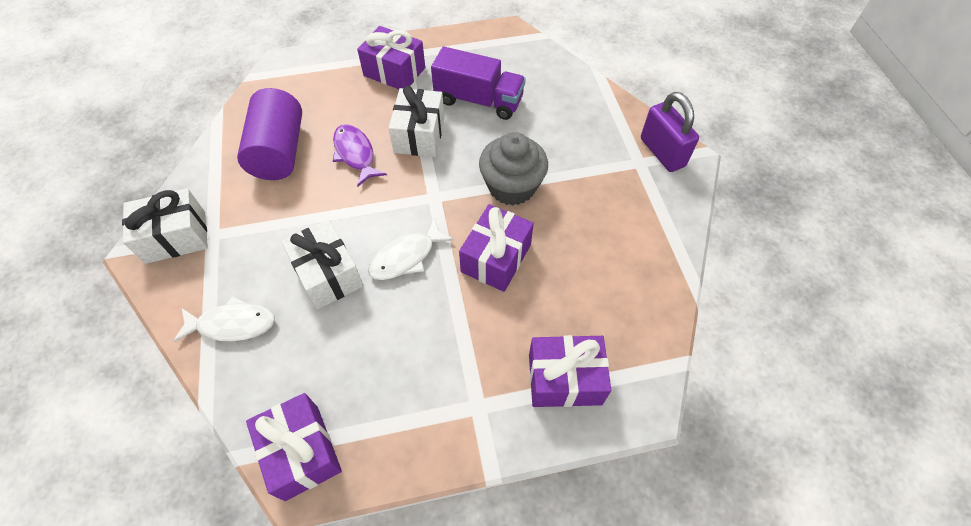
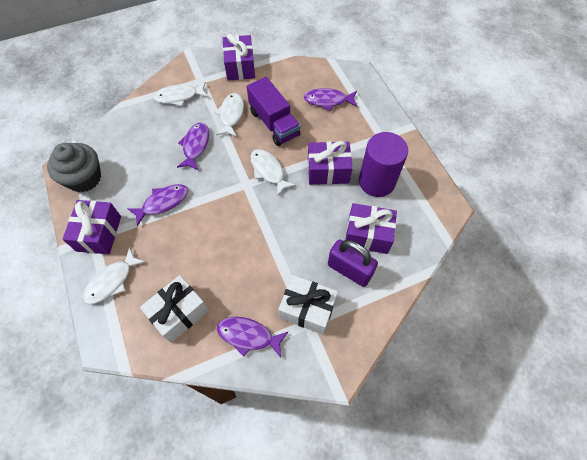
purple fish: 1 -> 4
white fish: 2 -> 4
white gift: 3 -> 2

